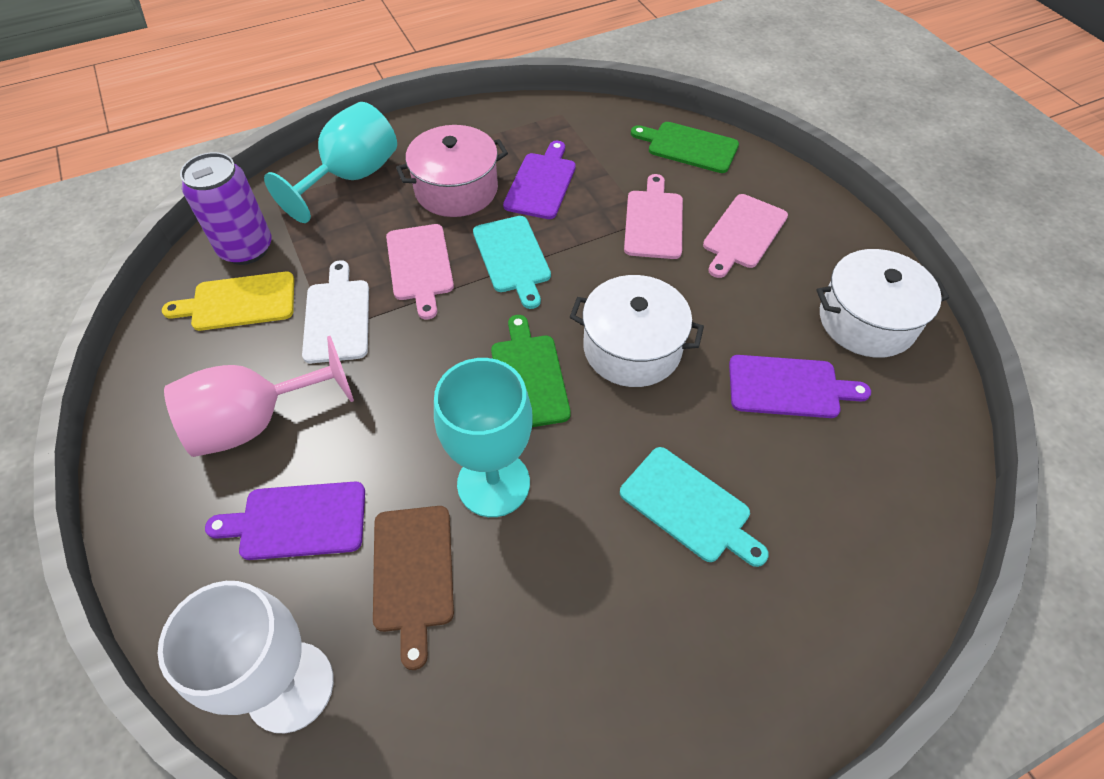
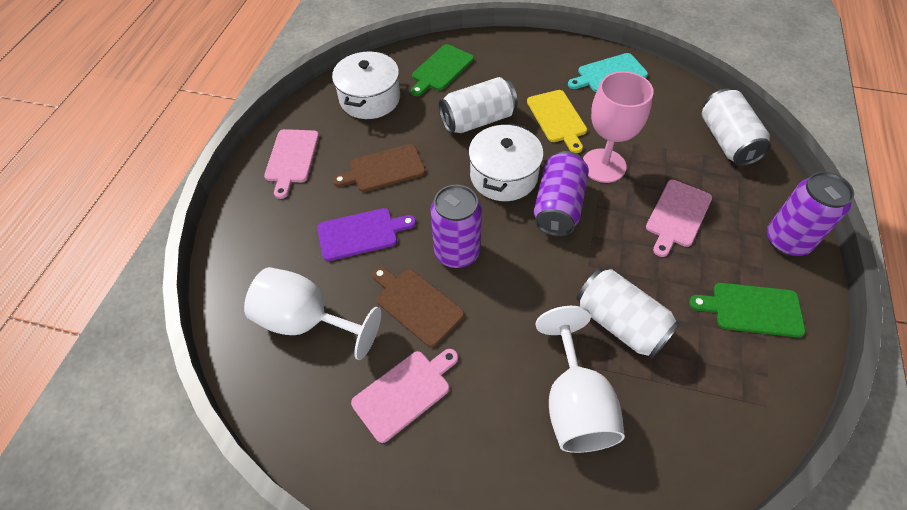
brown cutting board: 1 -> 2
pink pot: 1 -> 0
purple can: 1 -> 3
purple cutting board: 3 -> 1
turquoise cutting board: 2 -> 1
turquoise goblet: 2 -> 0
white can: 0 -> 3
white cutting board: 1 -> 0
white goblet: 1 -> 2

